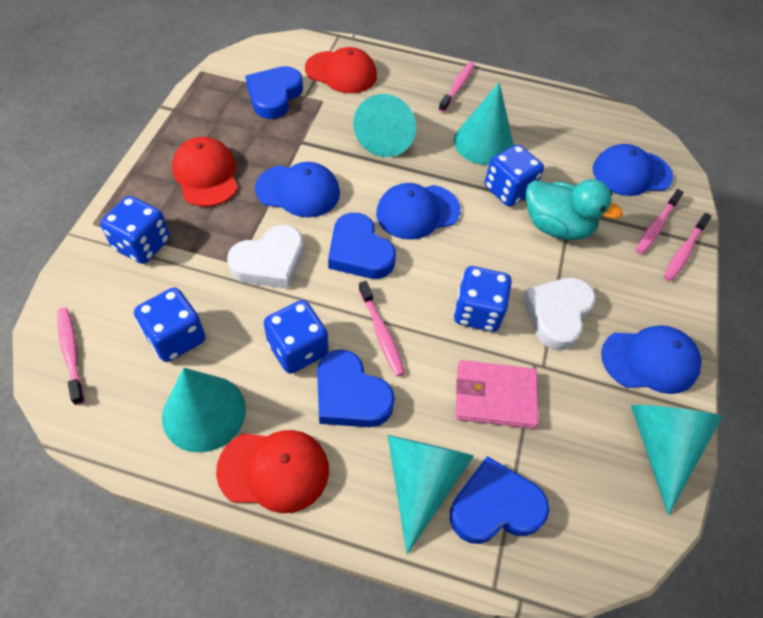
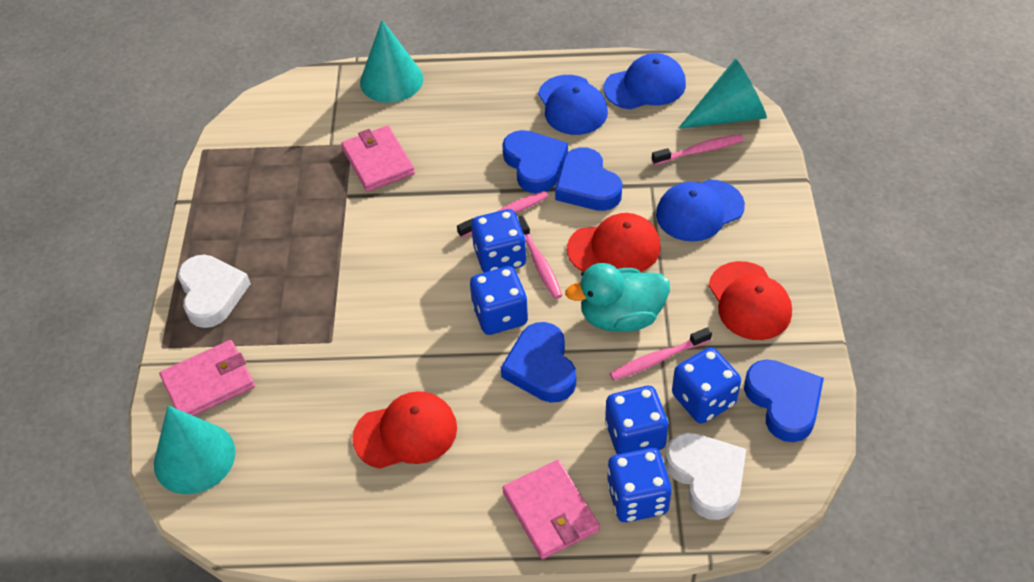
blue cap: 4 -> 3
pink toothbrush: 5 -> 4
pink wallet: 1 -> 3
turquoise cone: 5 -> 3

